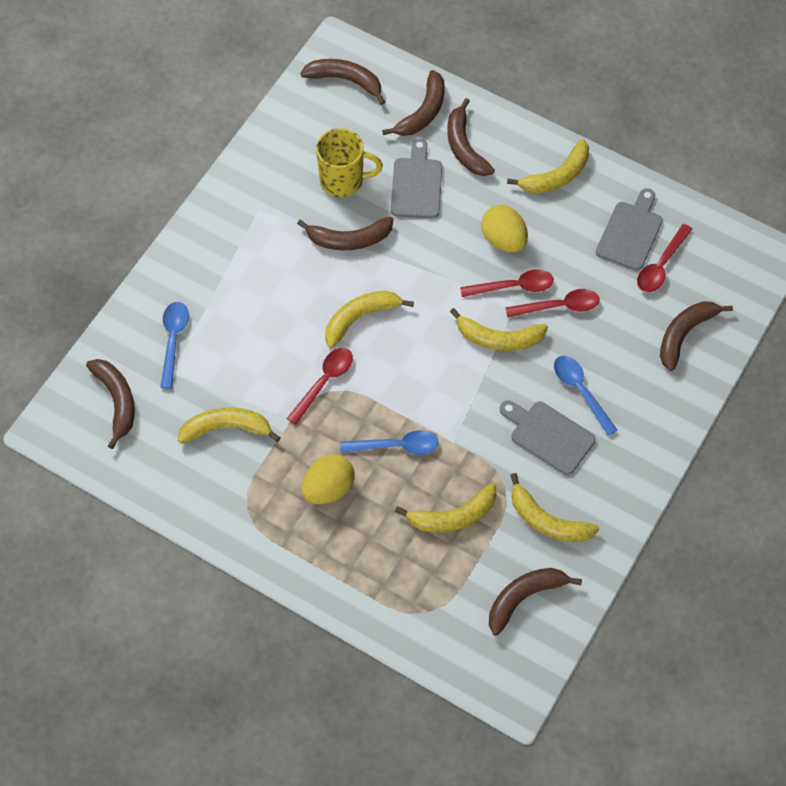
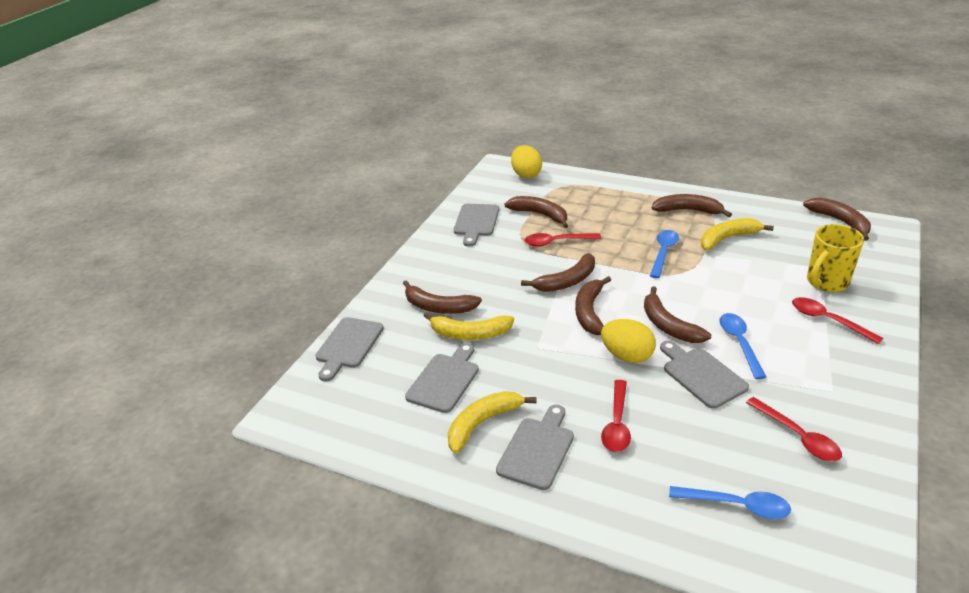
grey cutting board: 3 -> 5
yellow banana: 6 -> 3

